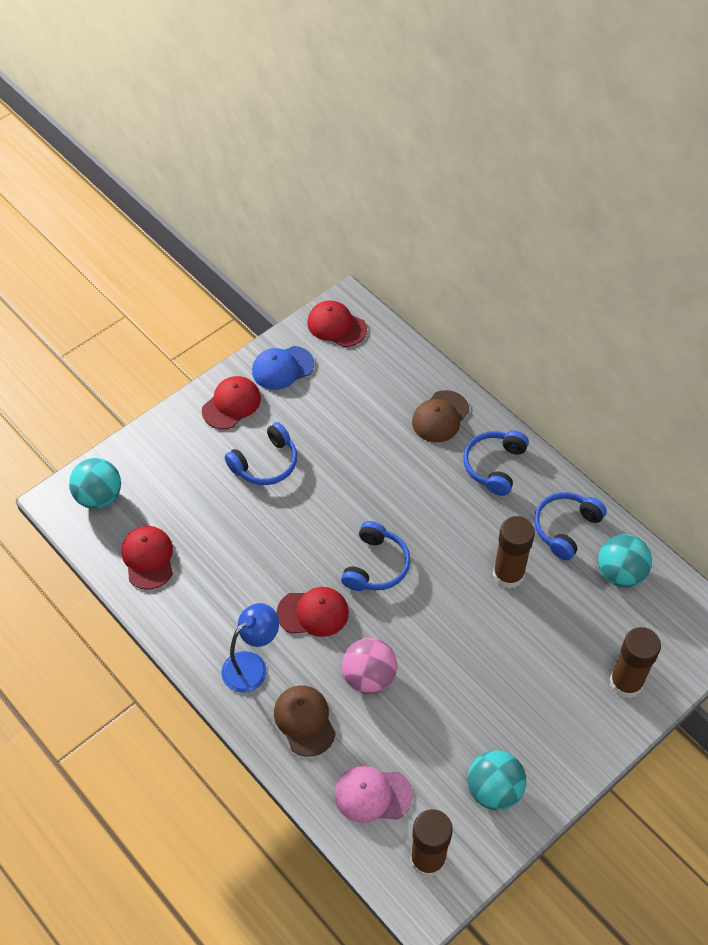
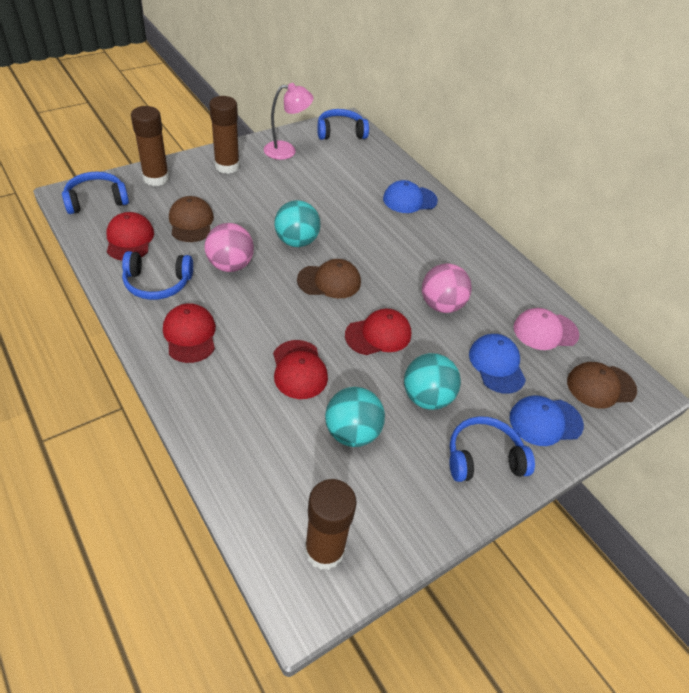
blue cap: 1 -> 3
blue lamp: 1 -> 0
brown cap: 2 -> 3
pink ball: 1 -> 2
pink lamp: 0 -> 1

